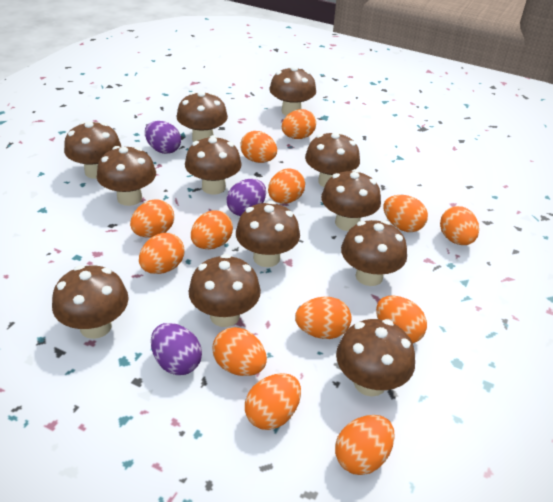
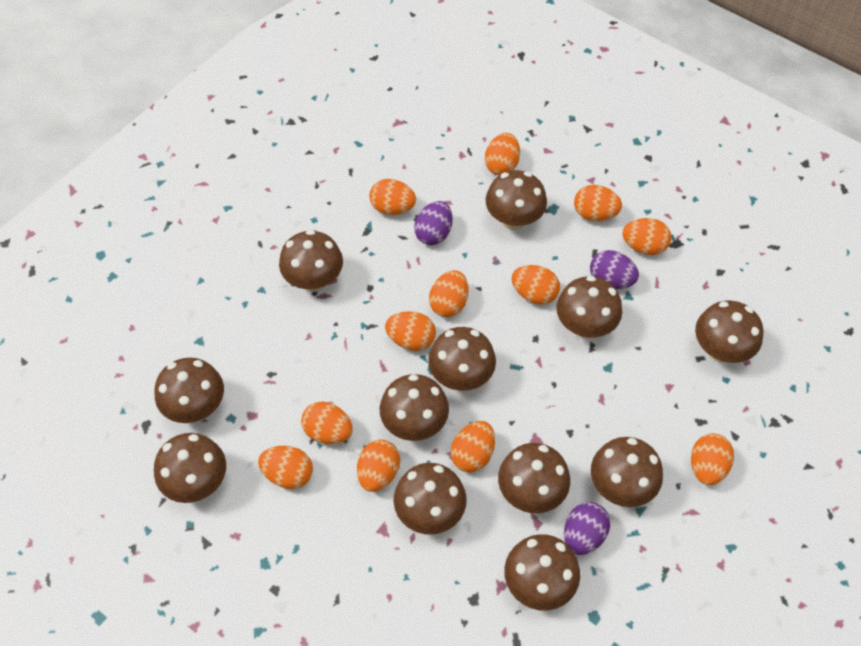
orange egg: 13 -> 12

